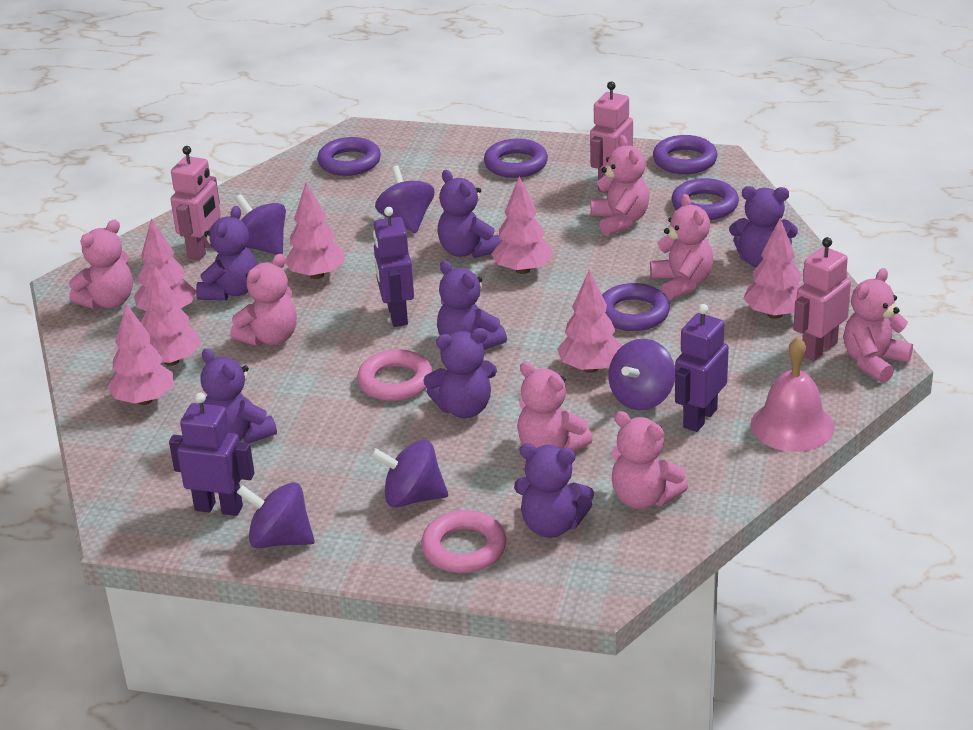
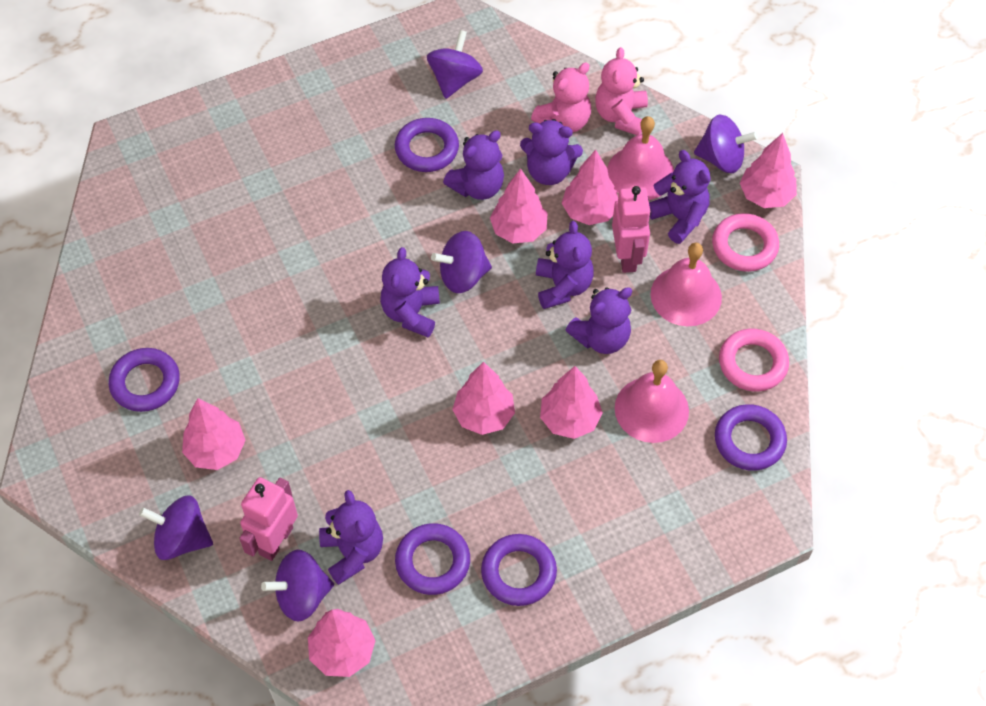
pink bell: 1 -> 3
pink robot: 3 -> 2
pink teddy bear: 7 -> 2
purple robot: 3 -> 0

